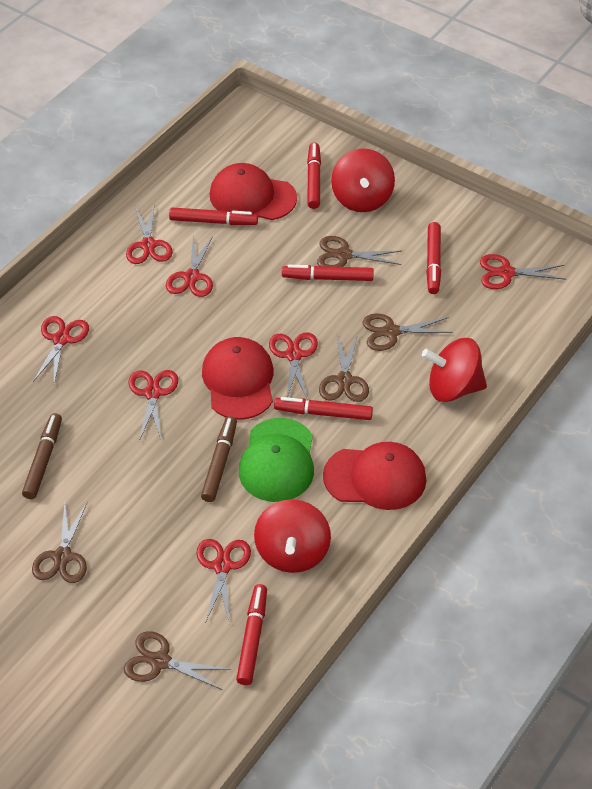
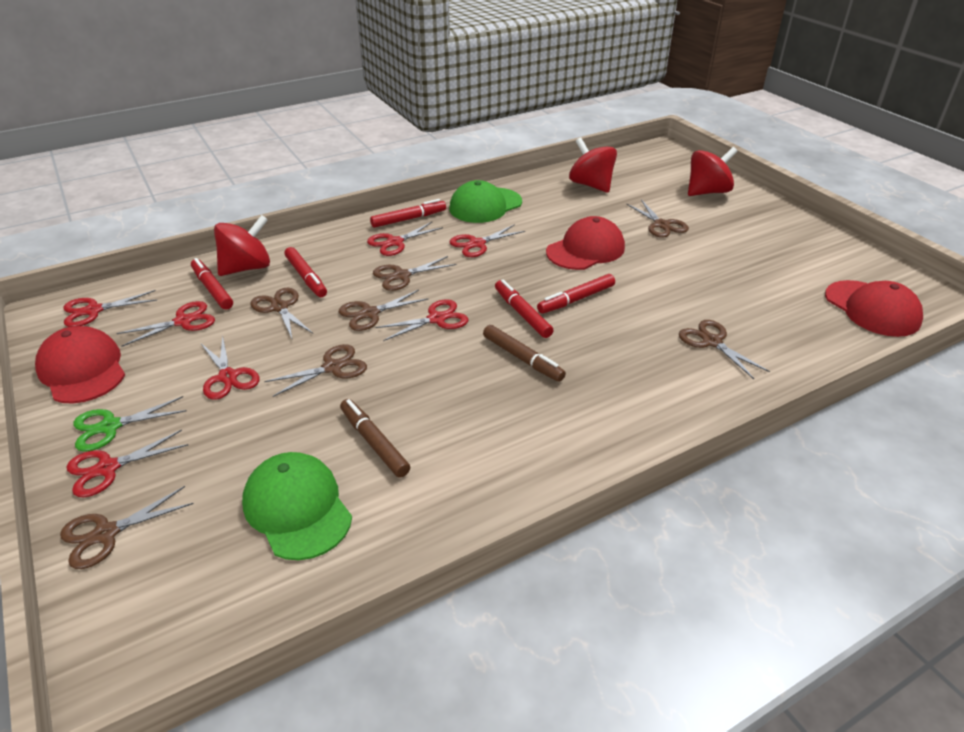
brown scissors: 5 -> 7
green cap: 1 -> 2
green scissors: 0 -> 1
red marker: 6 -> 5

